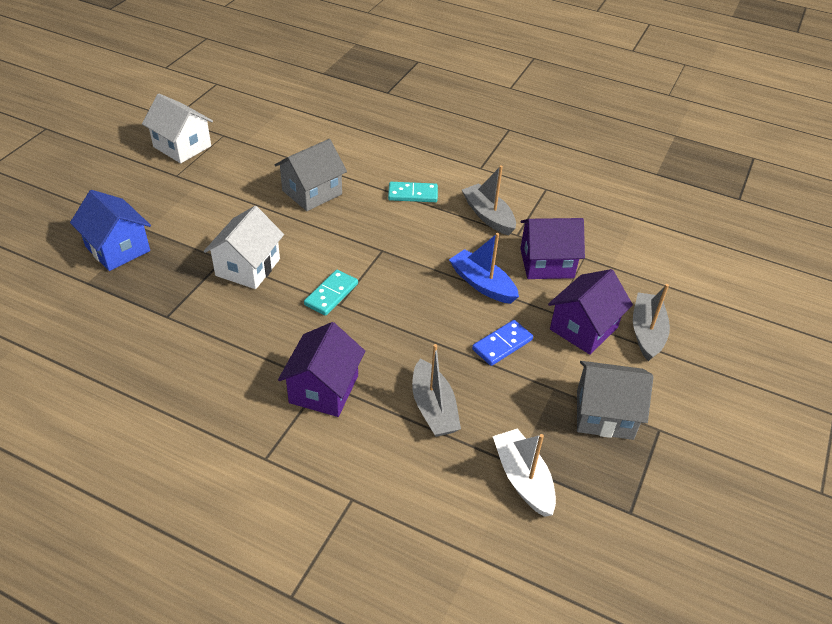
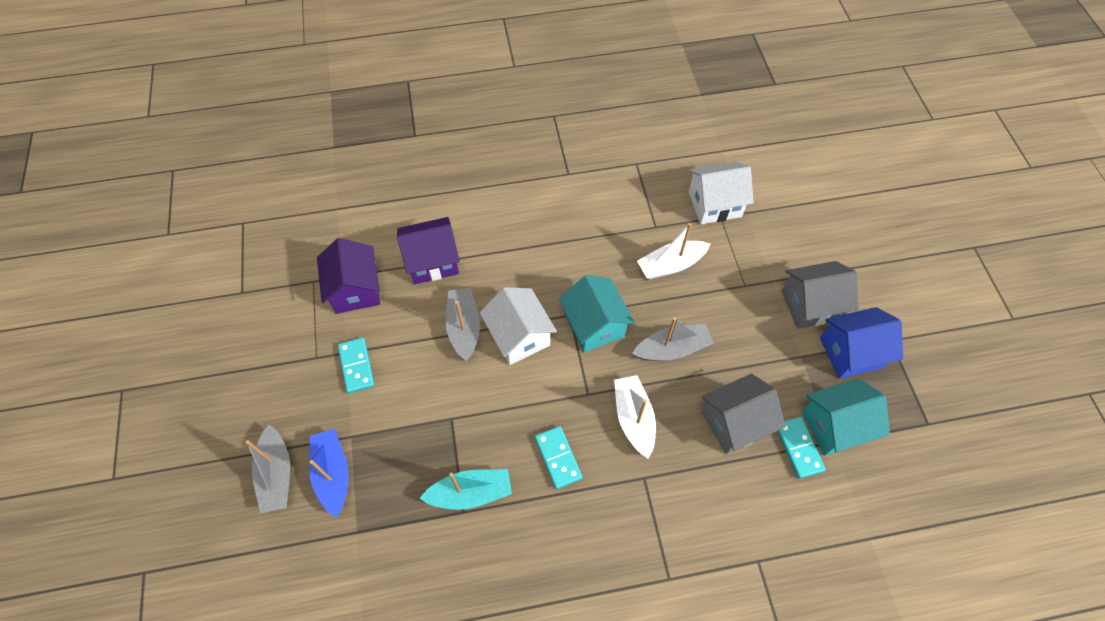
blue domino: 1 -> 0
purple house: 3 -> 2
turquoise boat: 0 -> 1
turquoise domino: 2 -> 3
turquoise house: 0 -> 2
white boat: 1 -> 2

